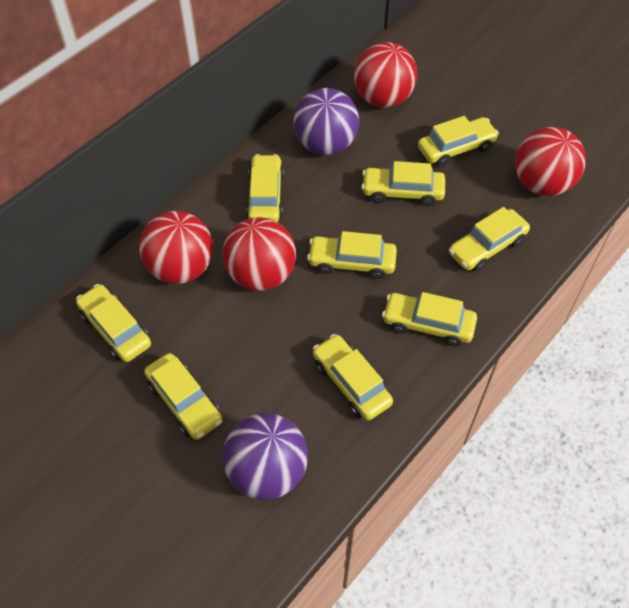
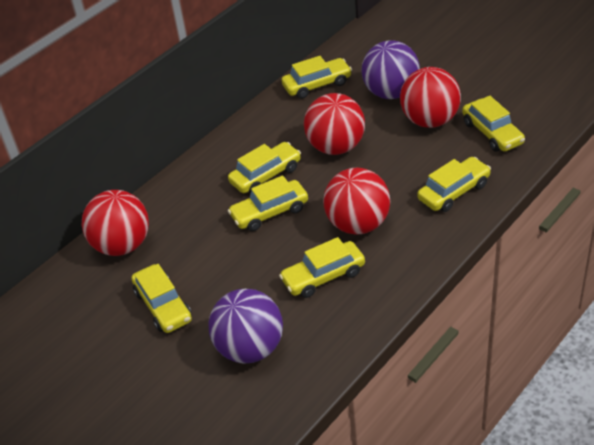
yellow car: 9 -> 7

